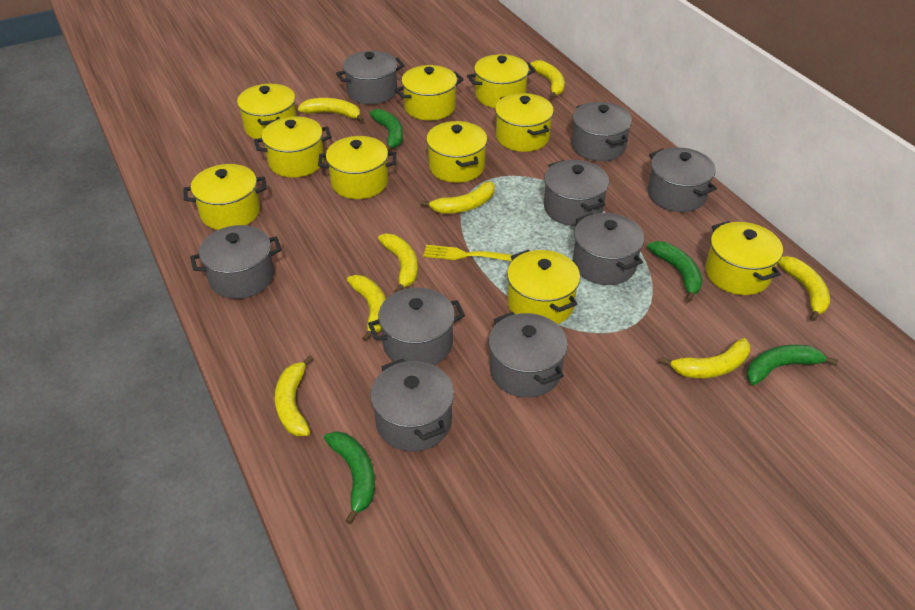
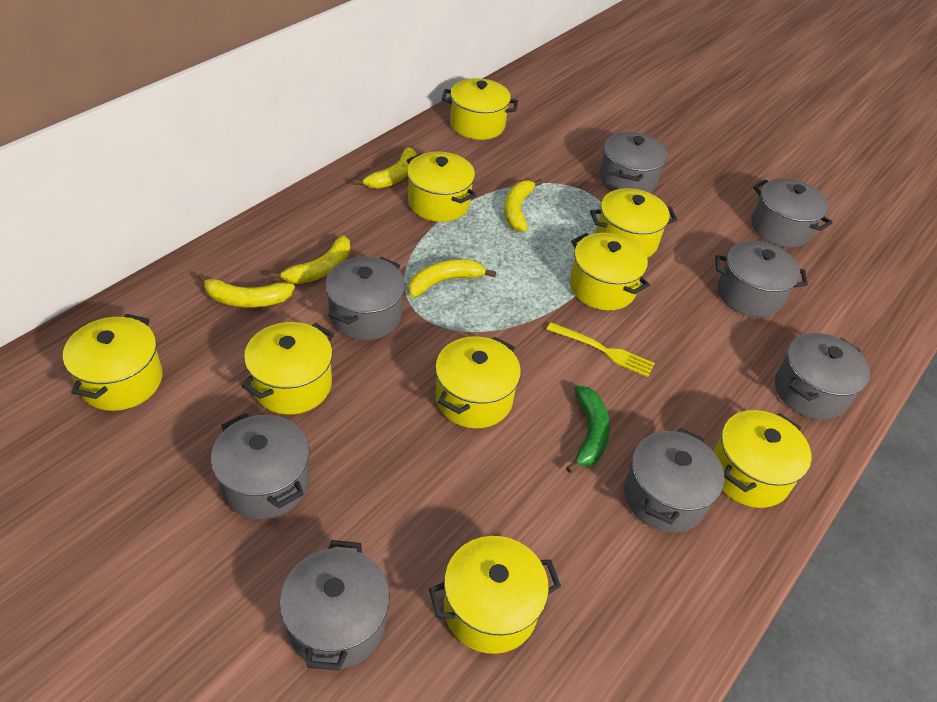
green banana: 4 -> 1
grey pot: 9 -> 8
yellow banana: 8 -> 5
yellow pot: 10 -> 9

